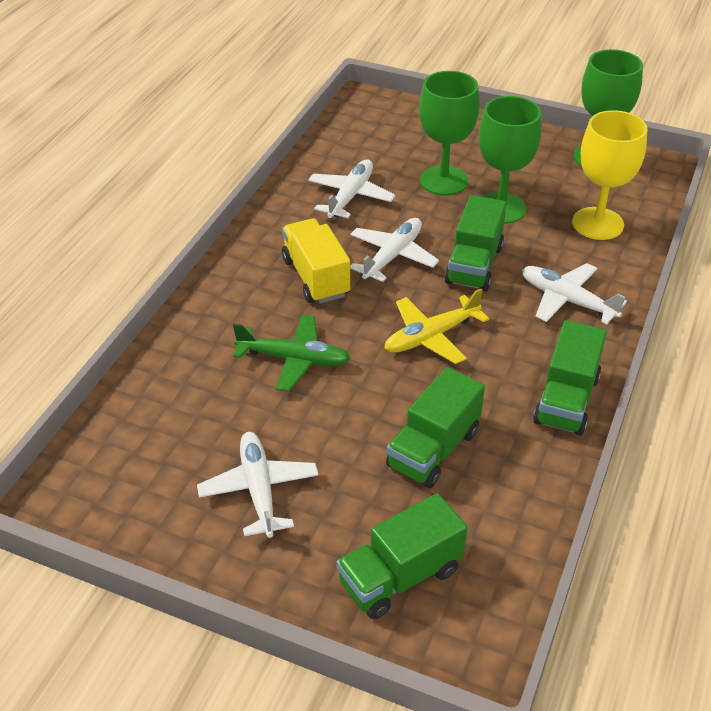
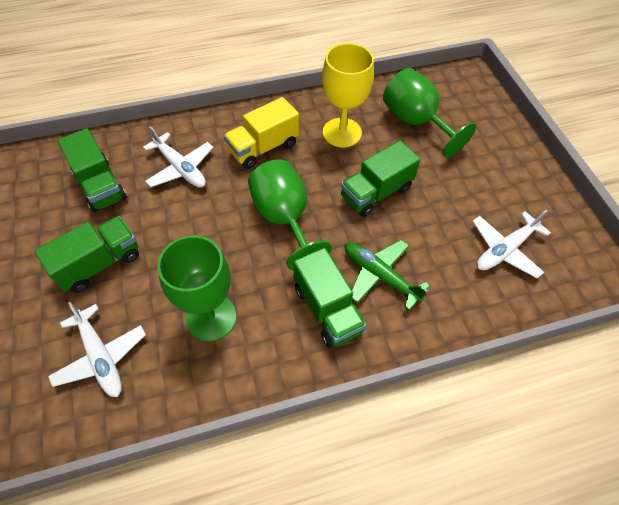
white plane: 4 -> 3
yellow plane: 1 -> 0

